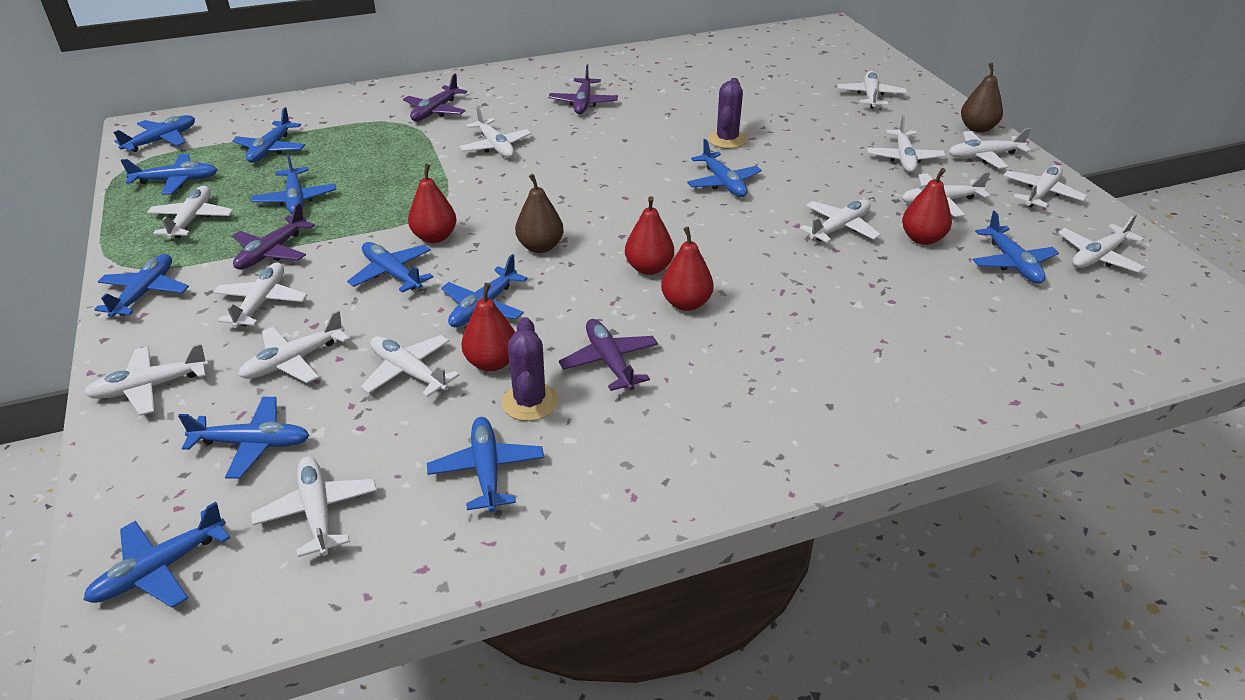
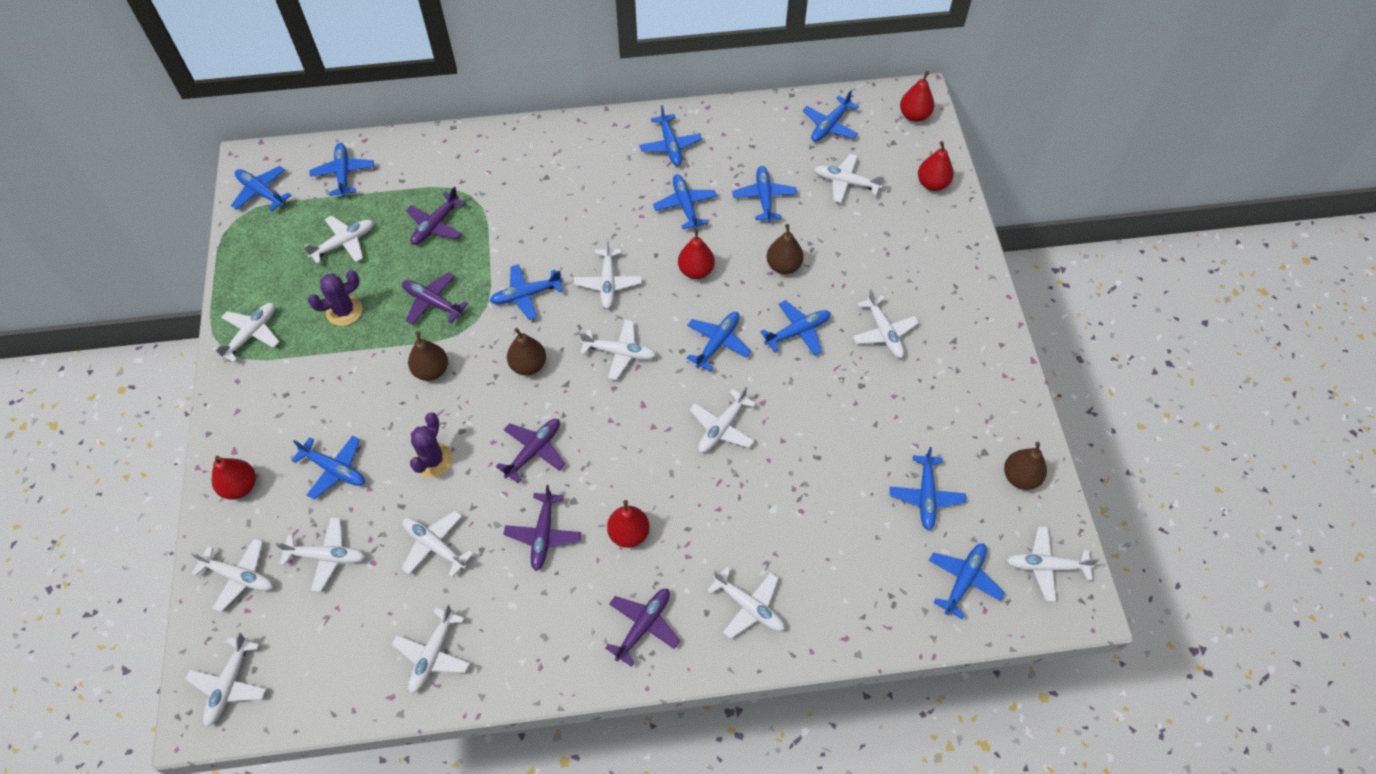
brown pear: 2 -> 4
purple plane: 4 -> 5

